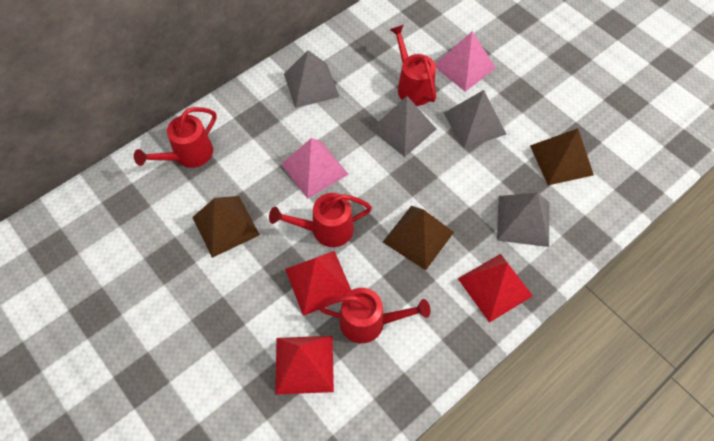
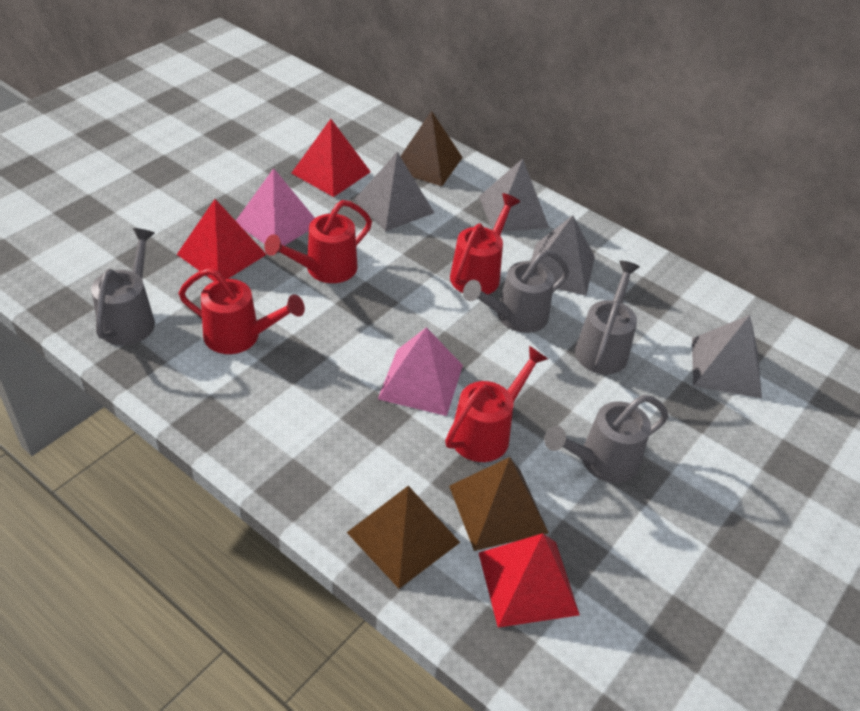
grey watering can: 0 -> 4

